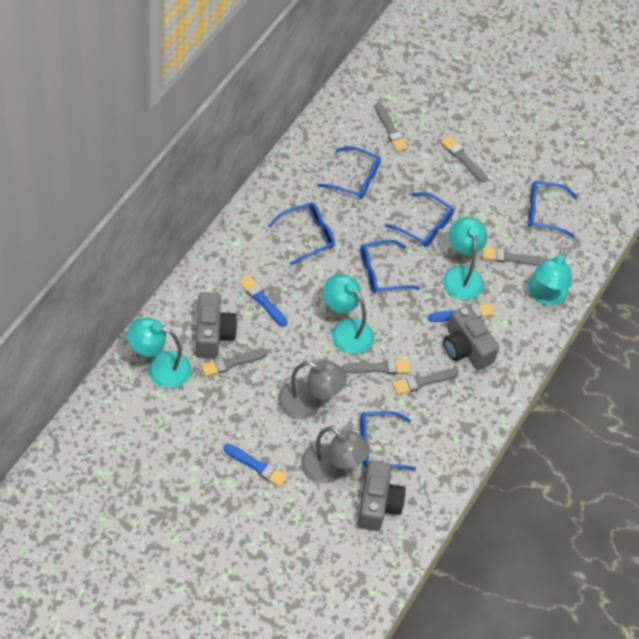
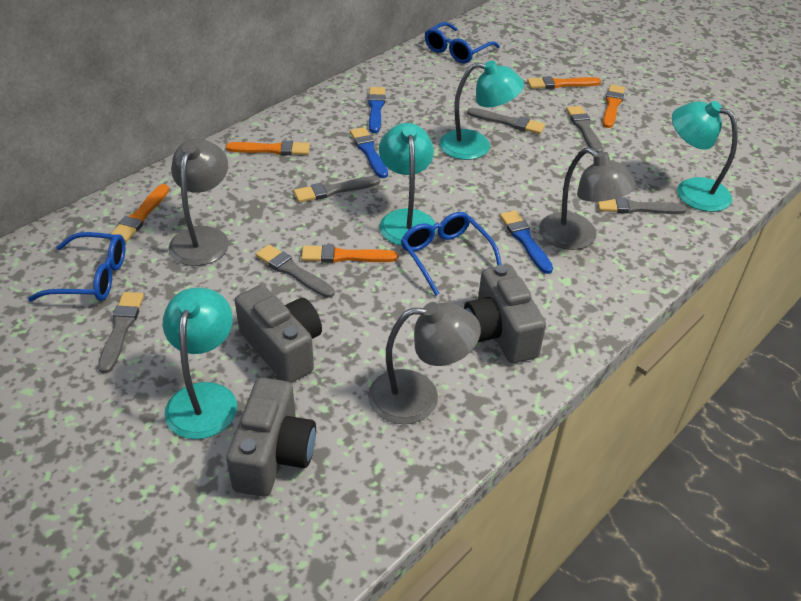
blue glasses: 6 -> 3
grey lamp: 2 -> 3
orange brush: 0 -> 5

